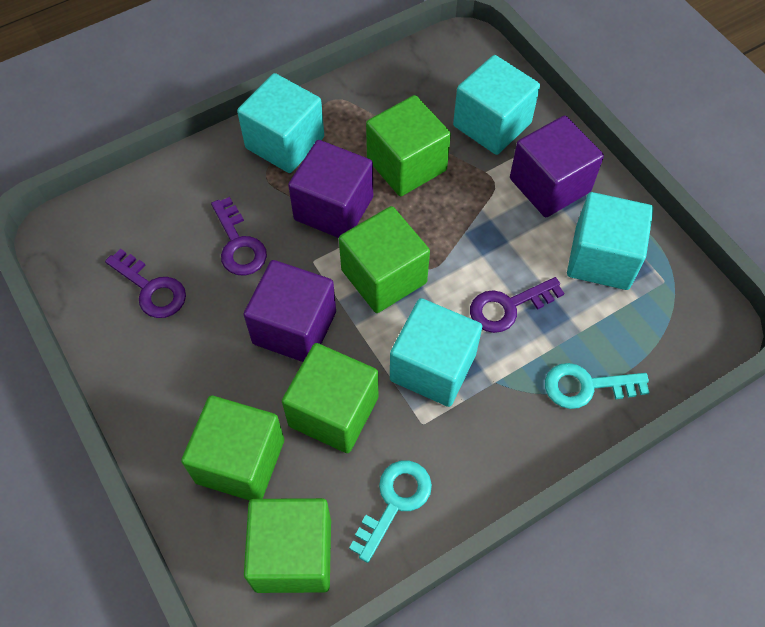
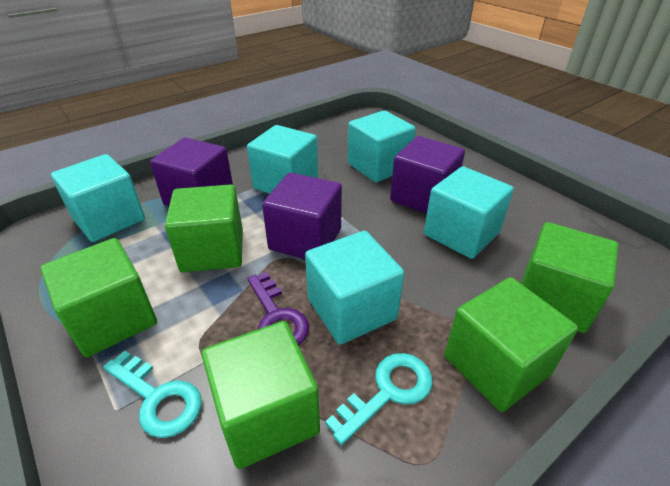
purple key: 3 -> 1
turquoise cube: 4 -> 5

